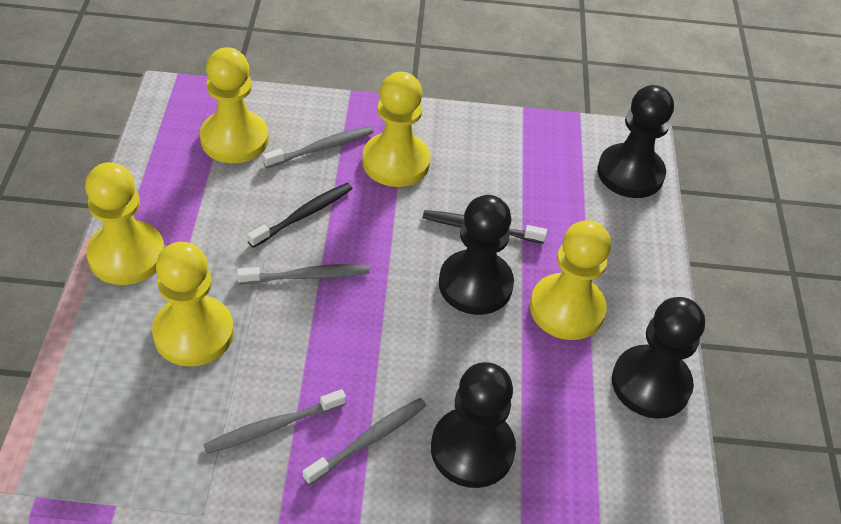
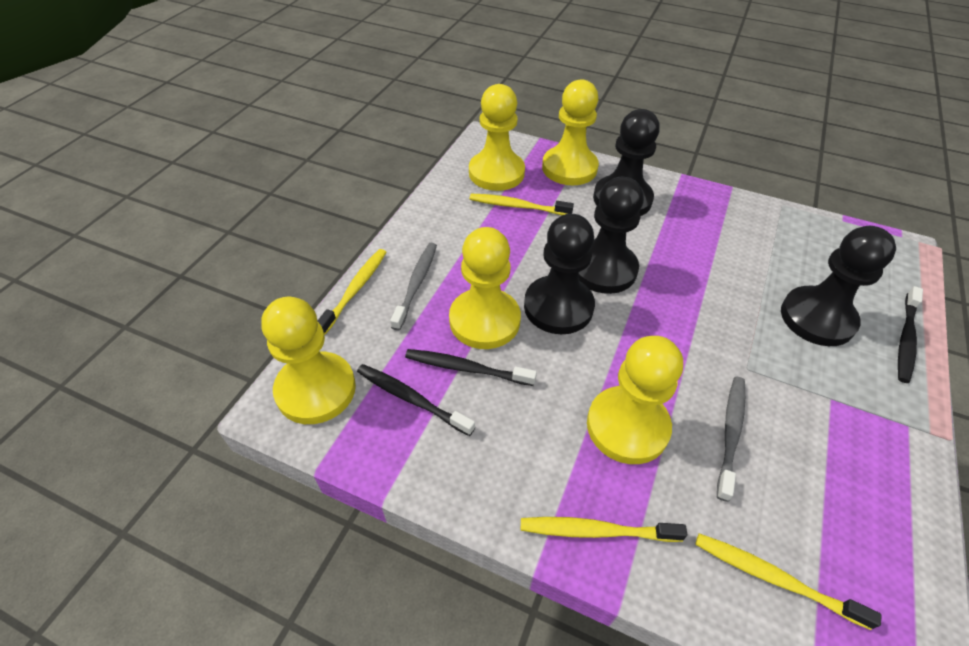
black toothbrush: 2 -> 3
grey toothbrush: 4 -> 2
yellow toothbrush: 0 -> 4

